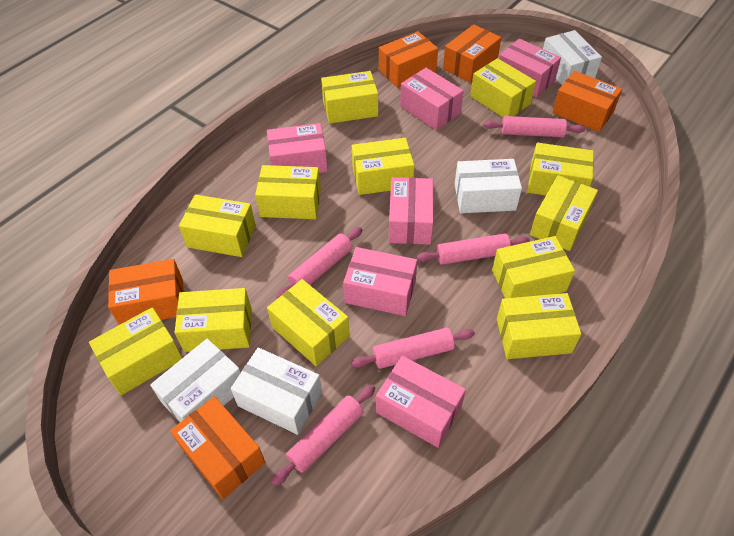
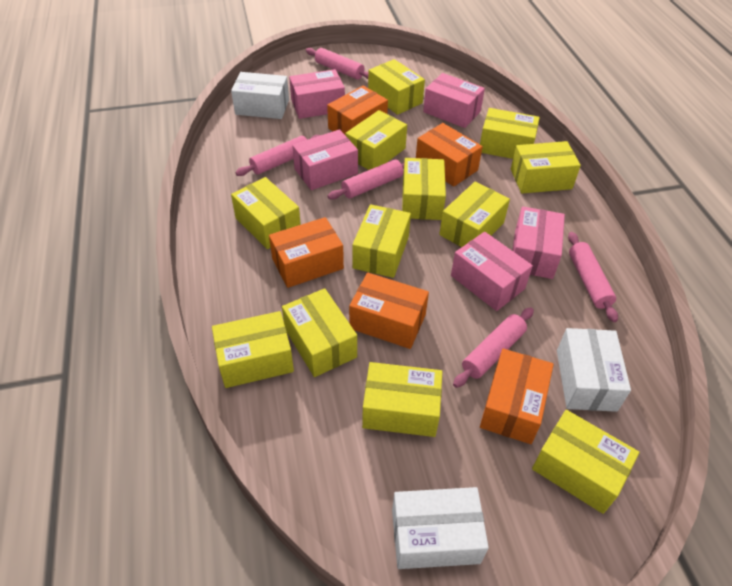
pink box: 6 -> 5
white box: 4 -> 3

